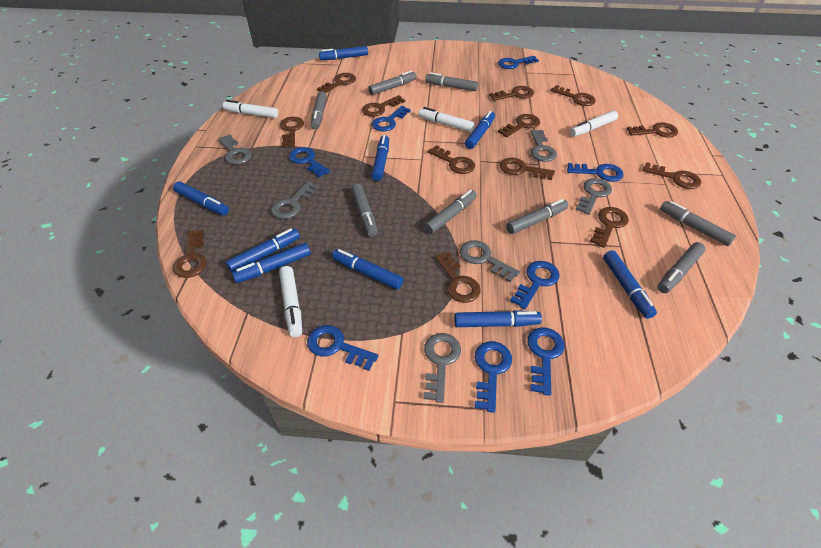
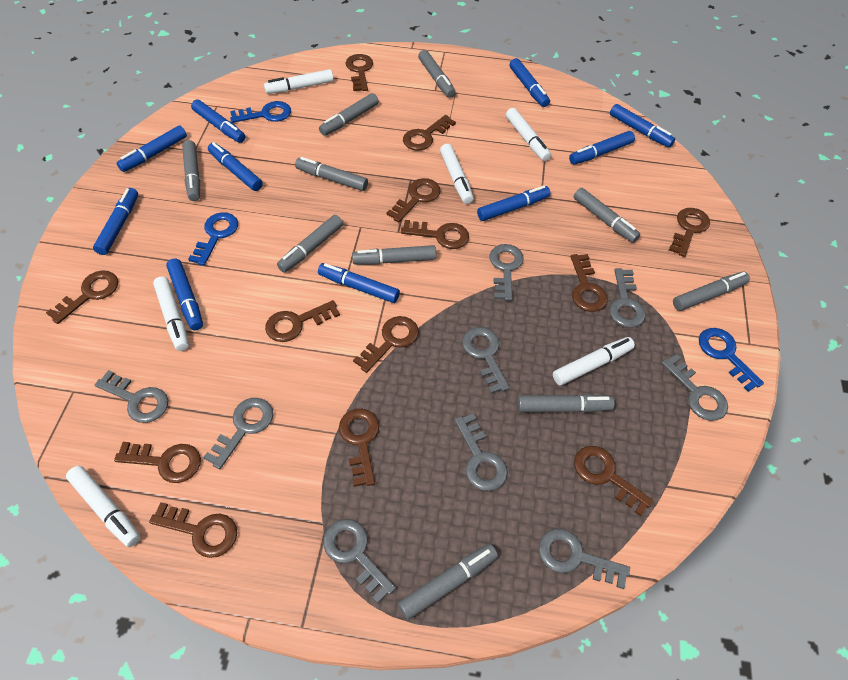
blue key: 8 -> 3
blue marker: 9 -> 10
grey key: 6 -> 9
grey marker: 8 -> 10
white marker: 4 -> 6

